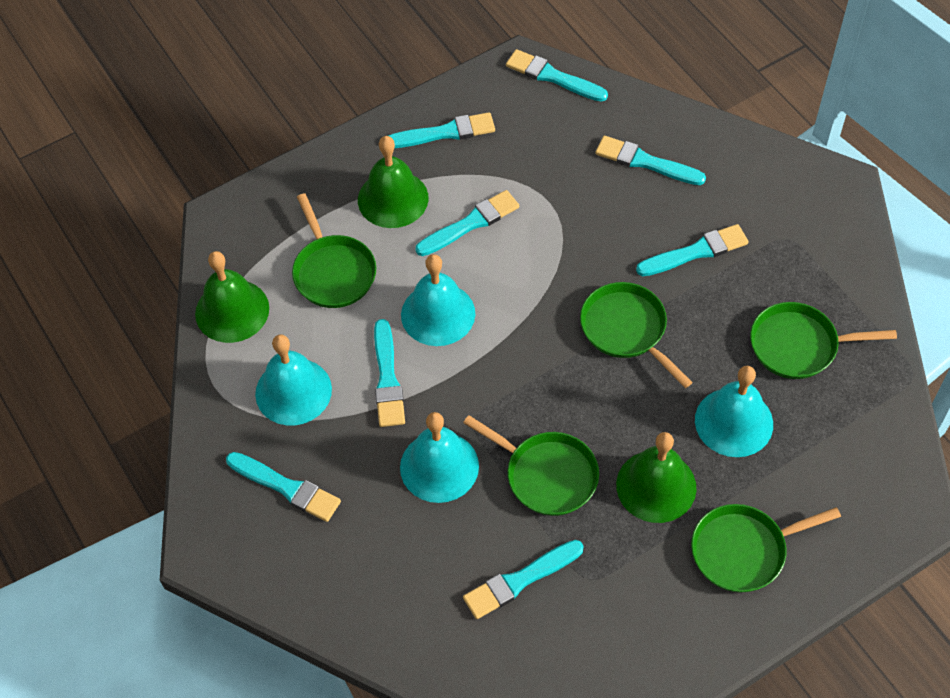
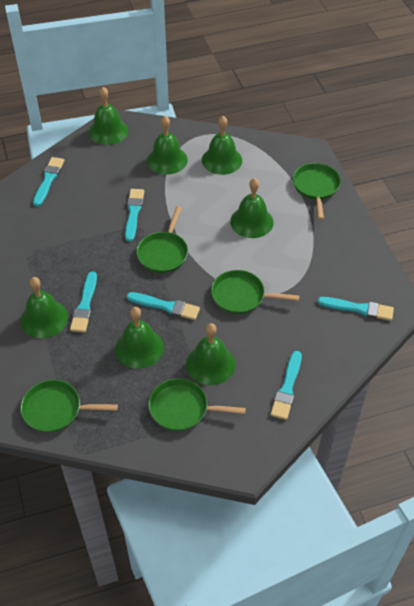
green bell: 3 -> 7
turquoise bell: 4 -> 0
turquoise brush: 8 -> 6

